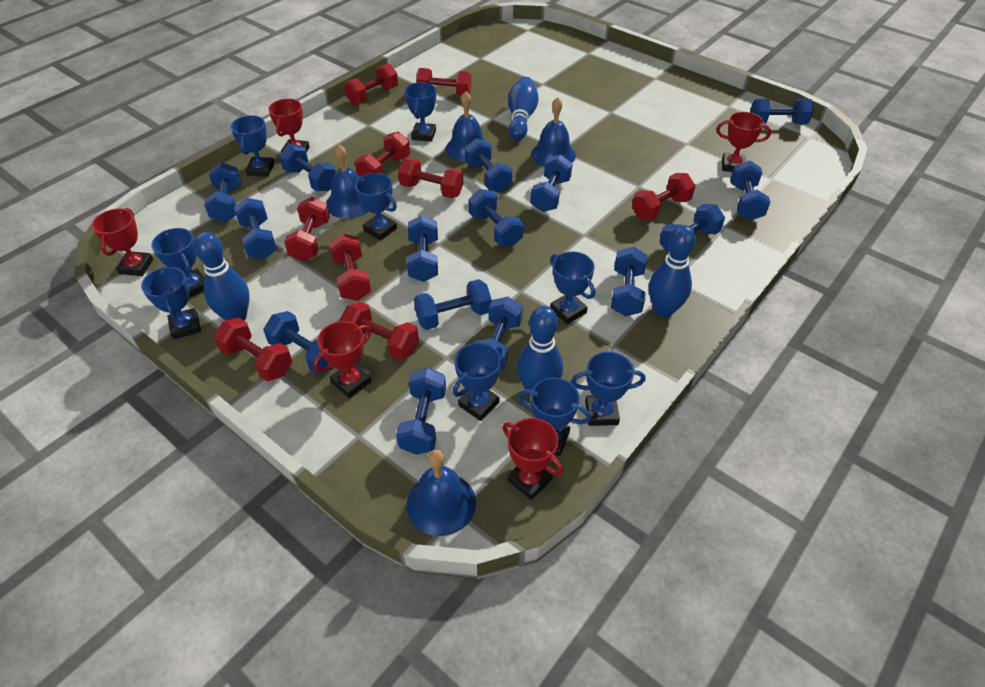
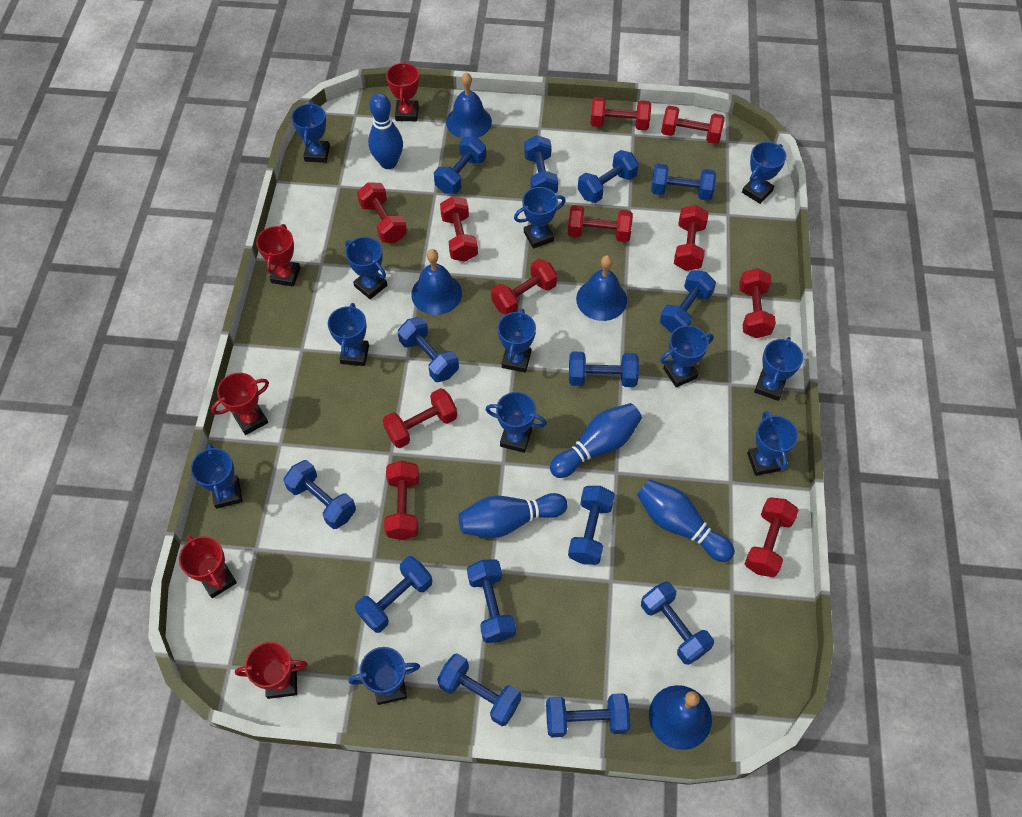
blue dumbbell: 15 -> 14
blue trophy: 9 -> 12
red dumbbell: 9 -> 11

